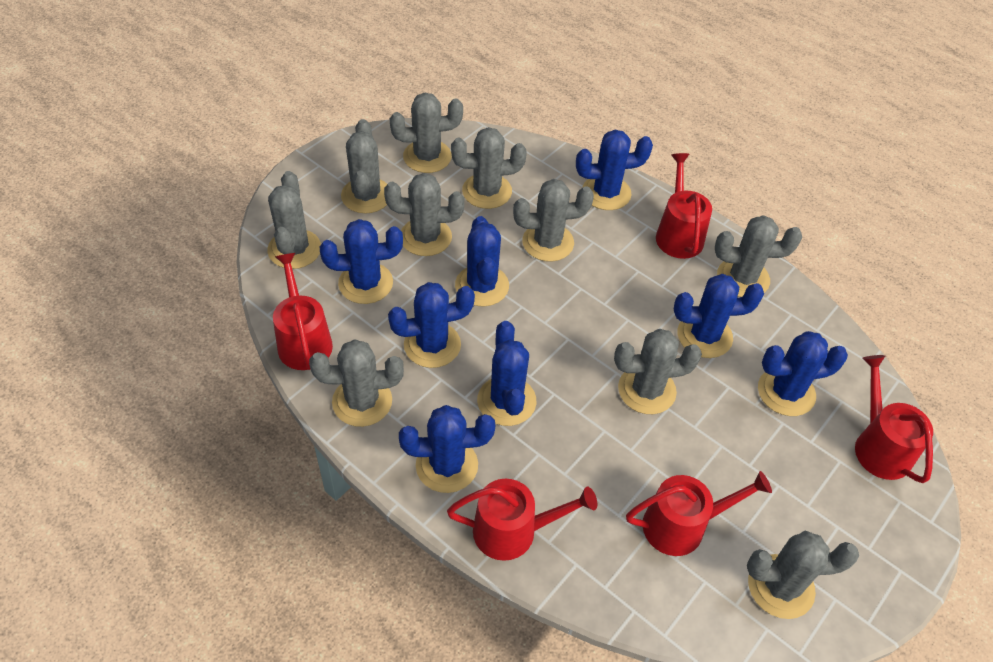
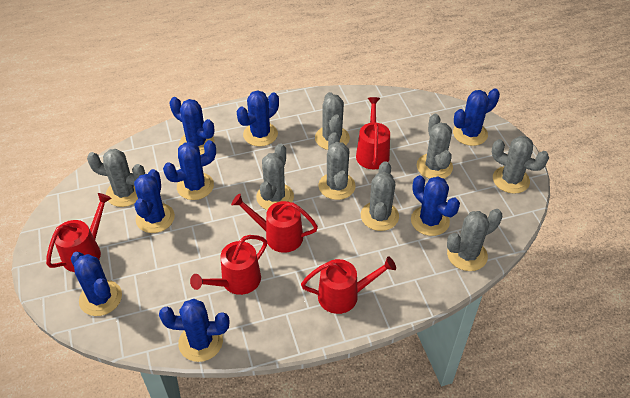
grey cactus: 10 -> 8

